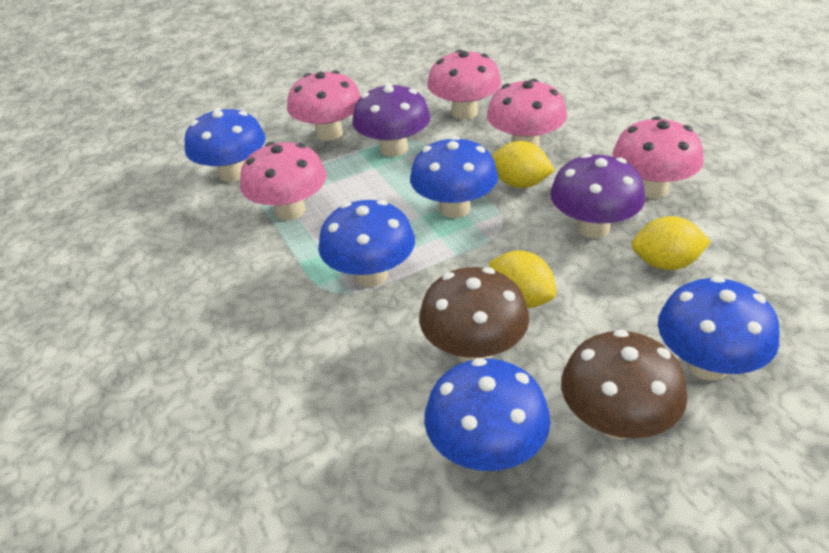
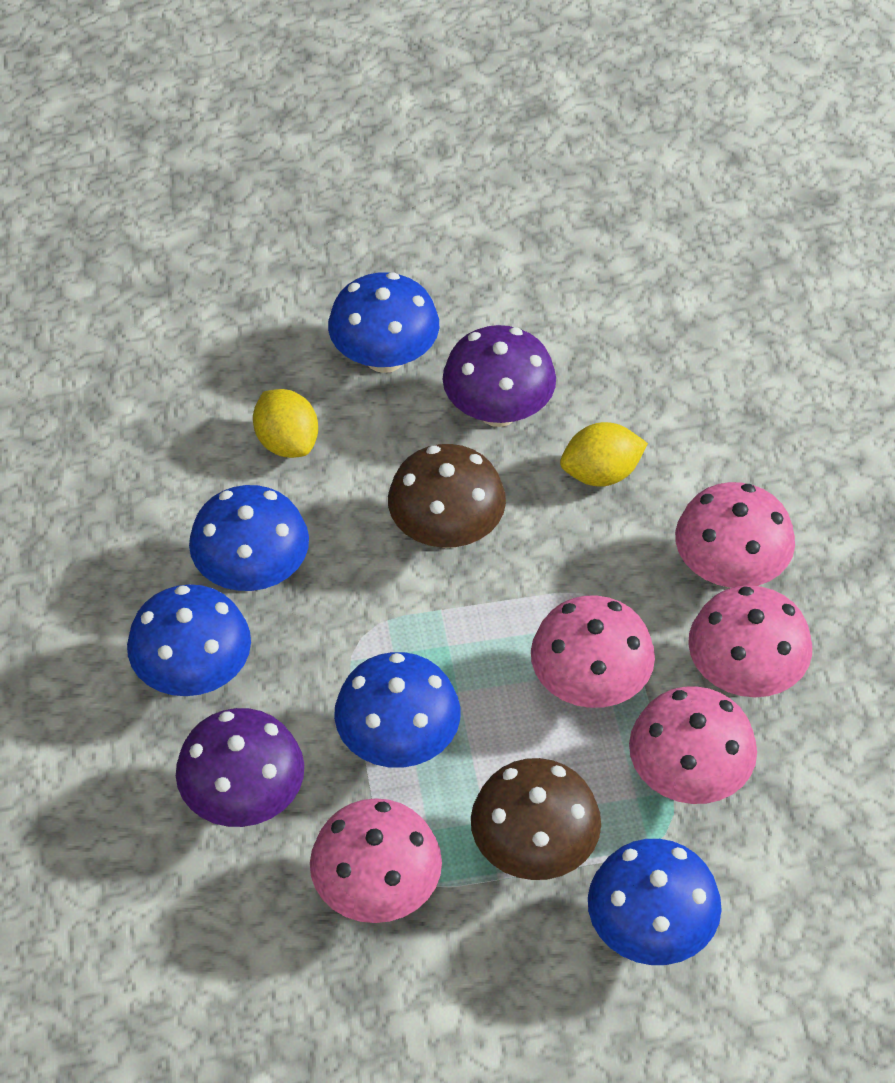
yellow lemon: 3 -> 2

